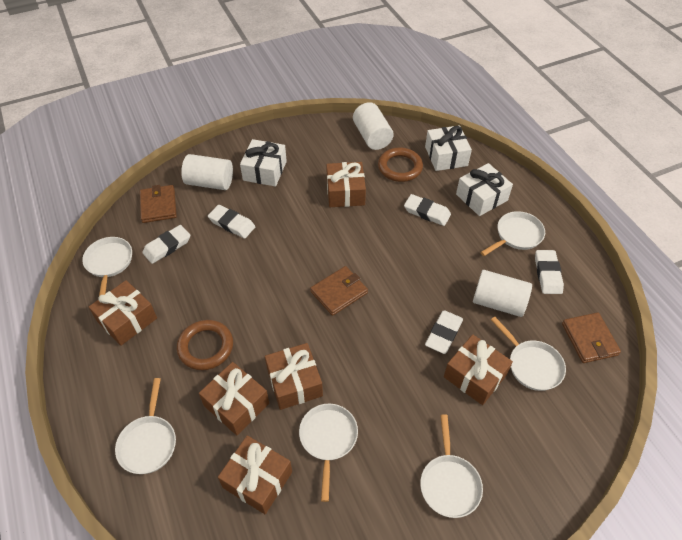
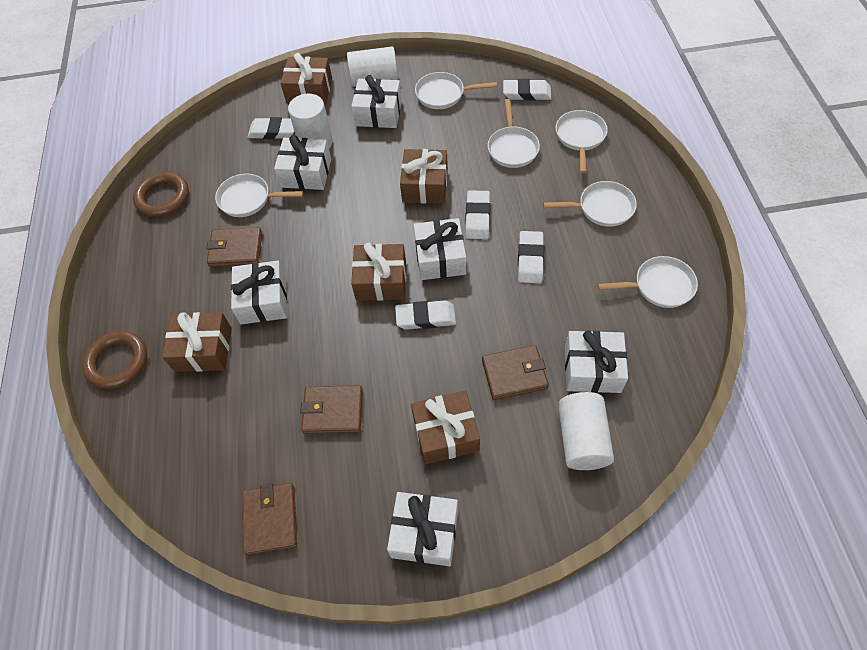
brown gift: 6 -> 5
brown wallet: 3 -> 4
white gift: 3 -> 6

